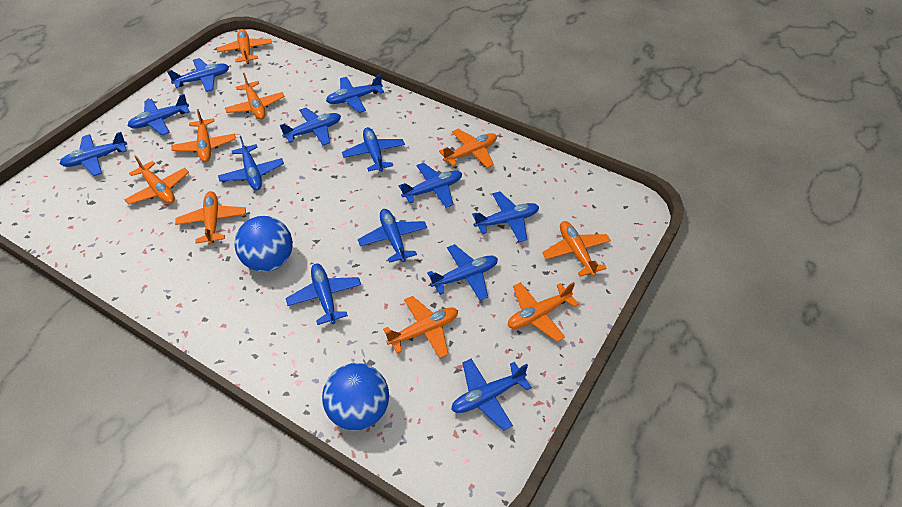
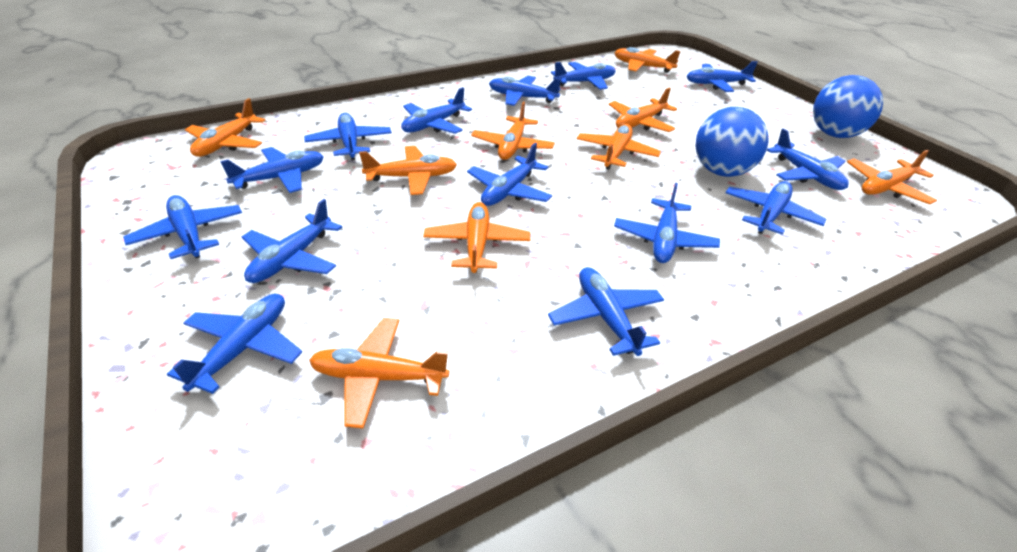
blue plane: 13 -> 14

